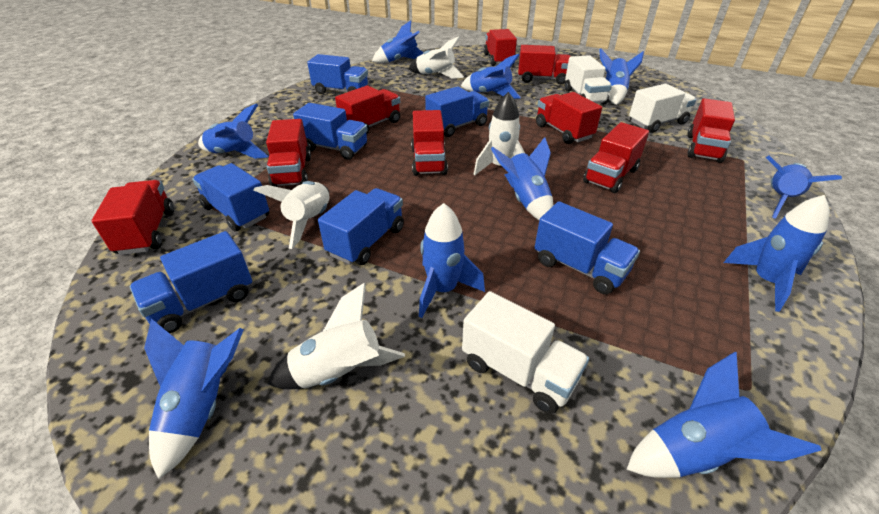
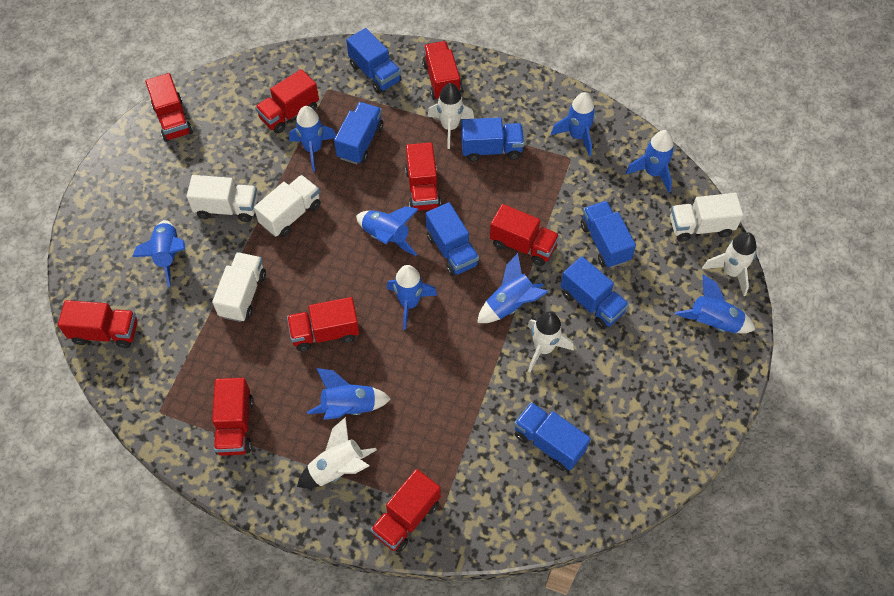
blue rocket: 10 -> 9
white truck: 3 -> 4

